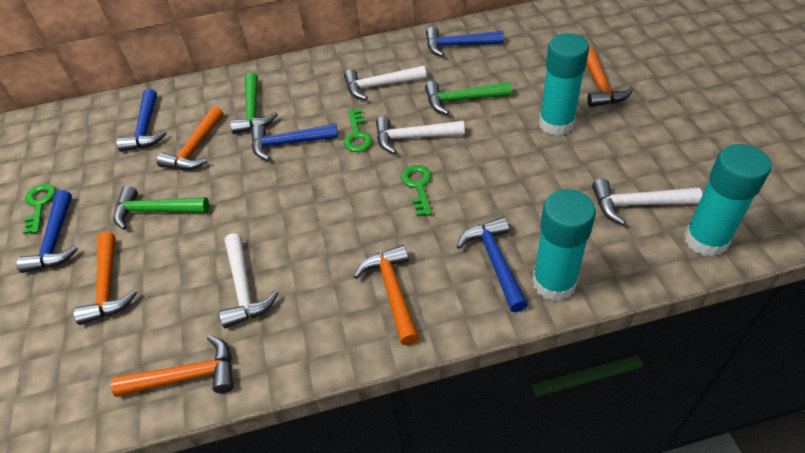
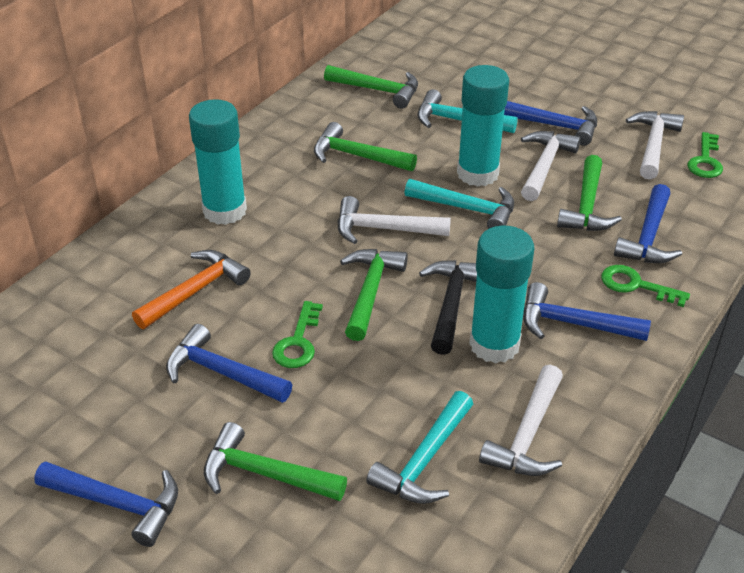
black hammer: 0 -> 1
green hammer: 3 -> 5
orange hammer: 5 -> 1
turquoise hammer: 0 -> 3

